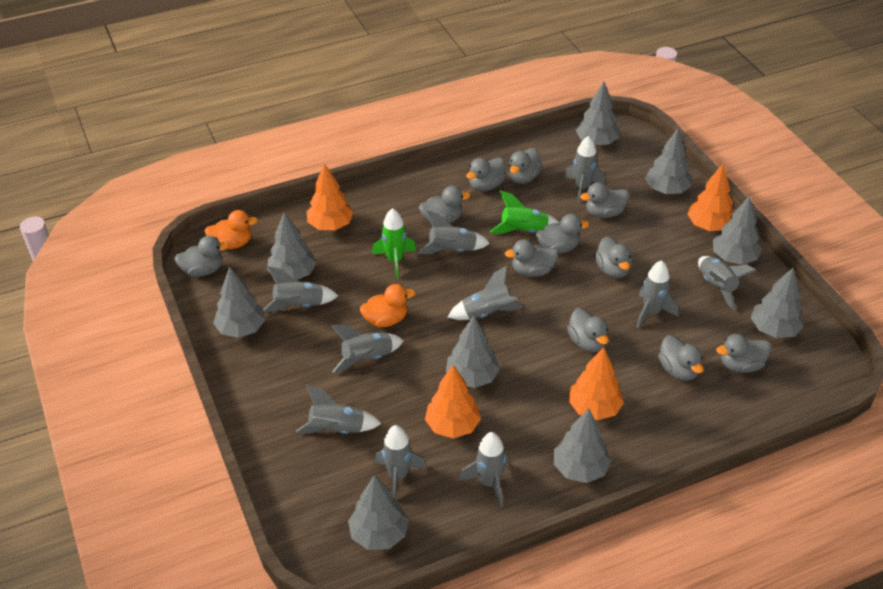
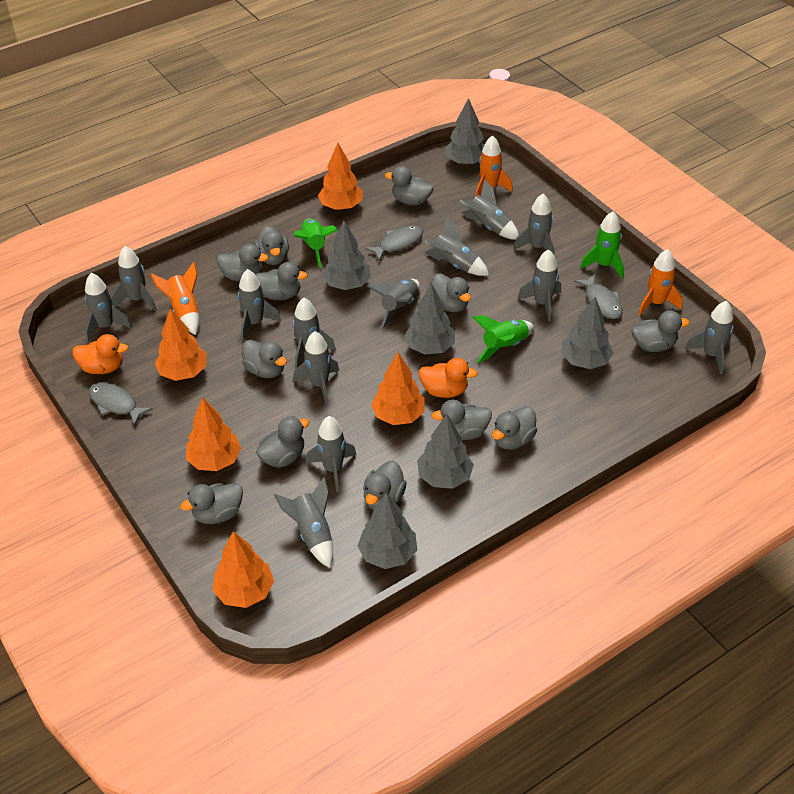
green rocket: 2 -> 3
grey duck: 11 -> 12
grey fish: 0 -> 3
grey rocket: 10 -> 13
grey tree: 9 -> 6
orange rocket: 0 -> 3
orange tree: 4 -> 5

